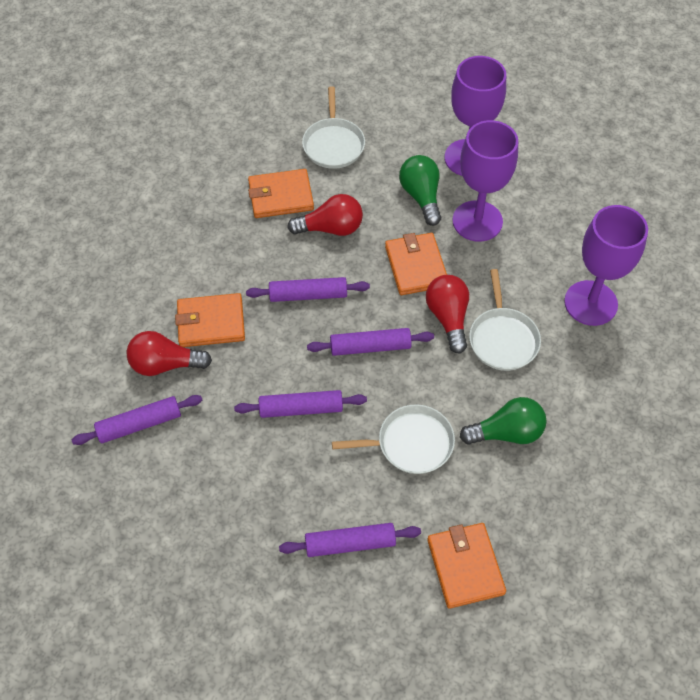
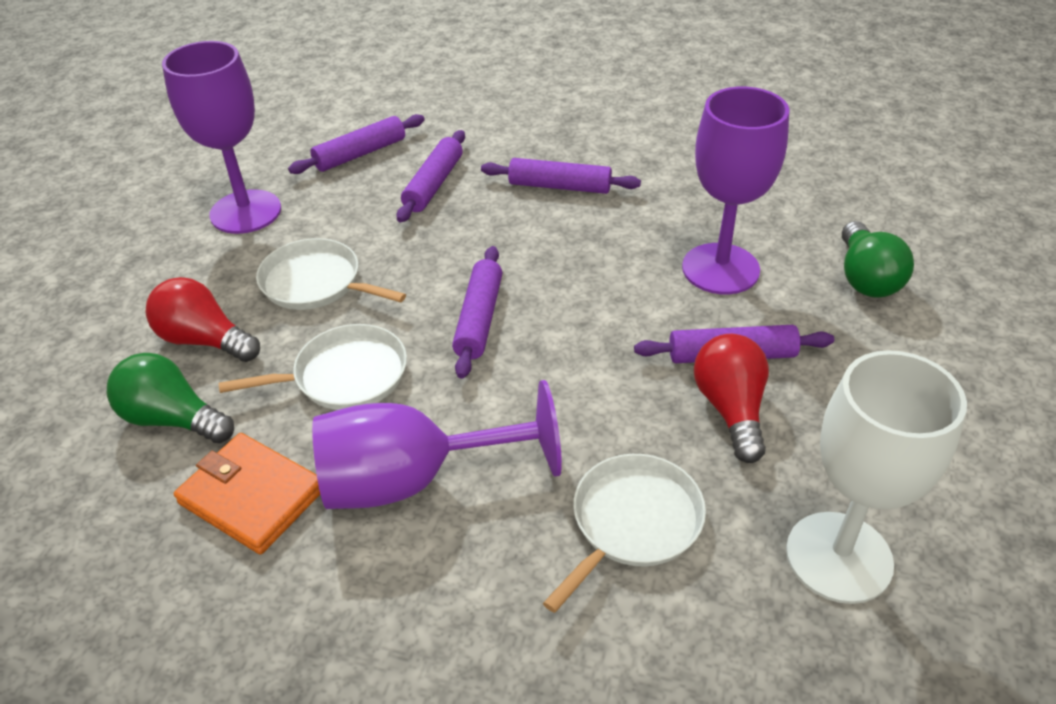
orange wallet: 4 -> 1
red light bulb: 3 -> 2
white goblet: 0 -> 1

